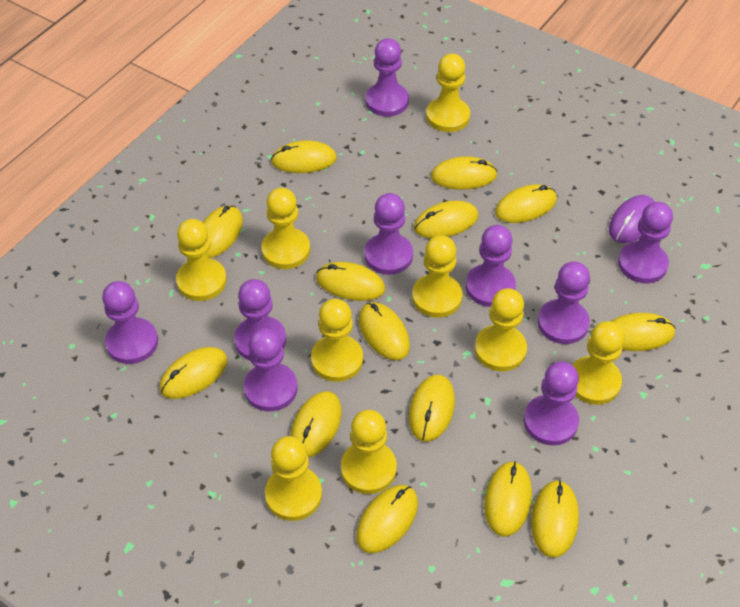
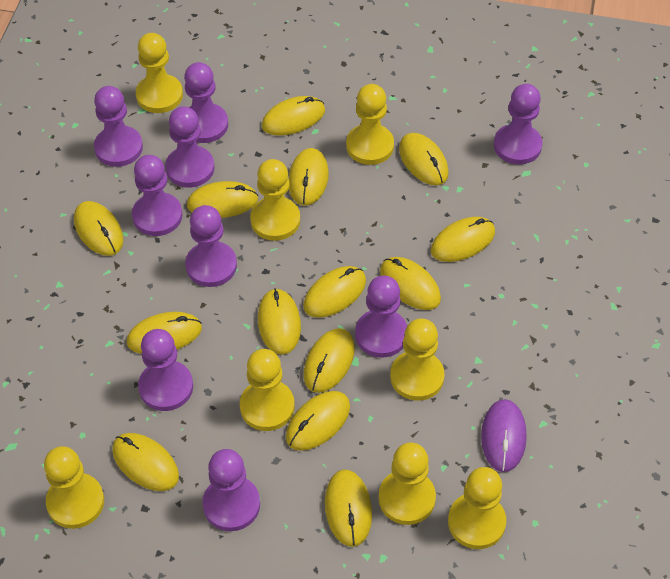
yellow pawn: 9 -> 8

